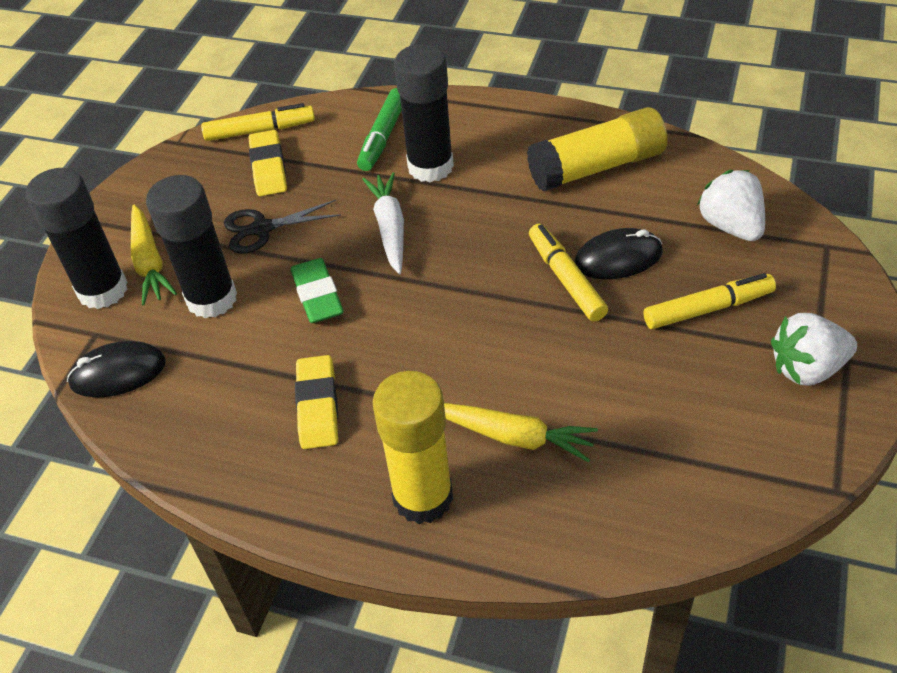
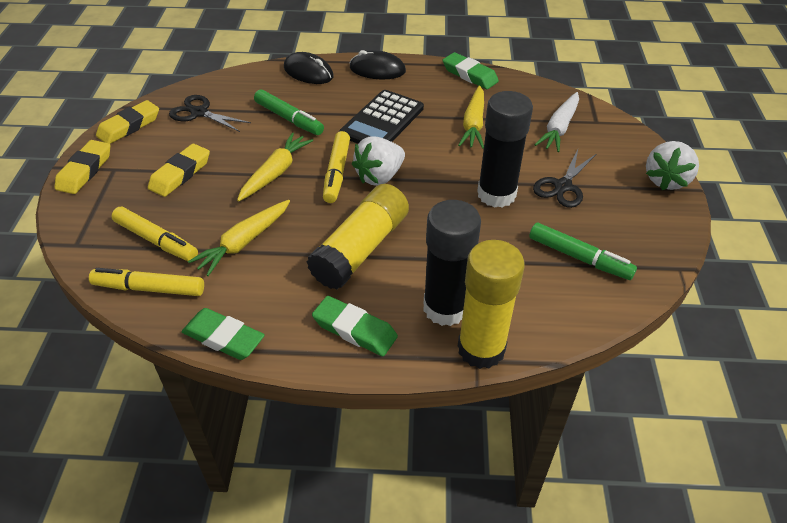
black calculator: 0 -> 1
black glue stick: 3 -> 2
black scissors: 1 -> 2
green eraser: 1 -> 3
green marker: 1 -> 2
yellow carrot: 2 -> 3
yellow eraser: 2 -> 3

